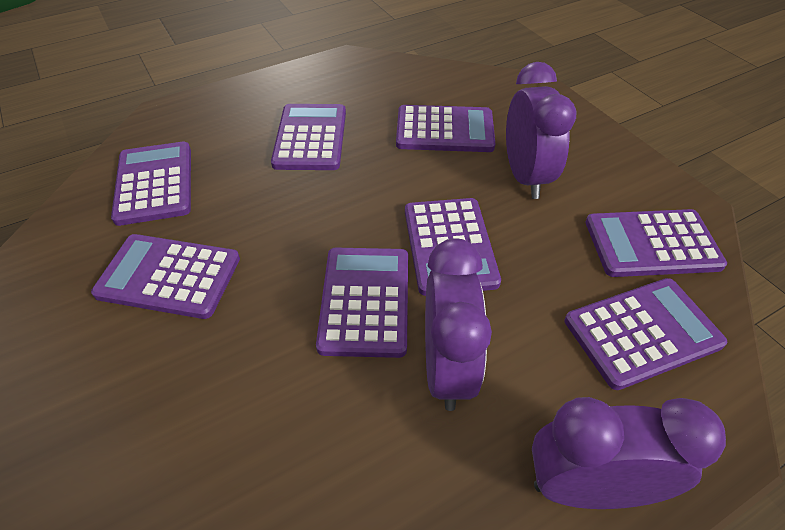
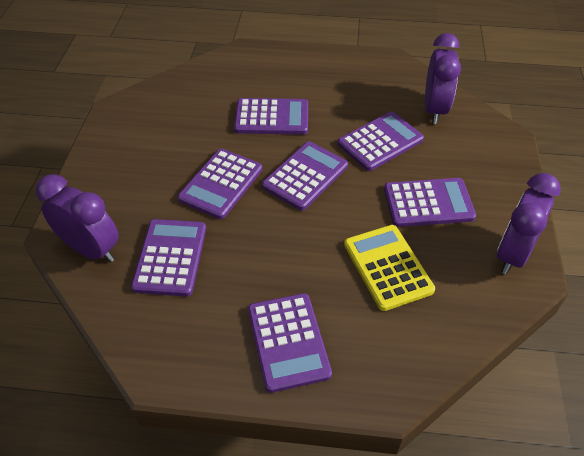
purple calculator: 8 -> 7
yellow calculator: 0 -> 1

